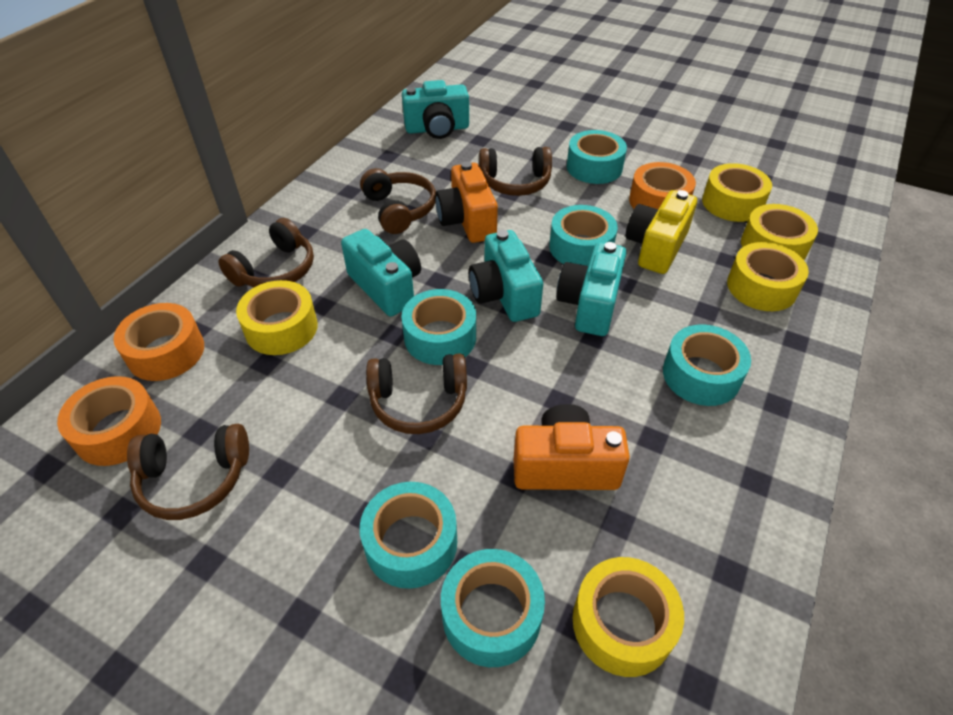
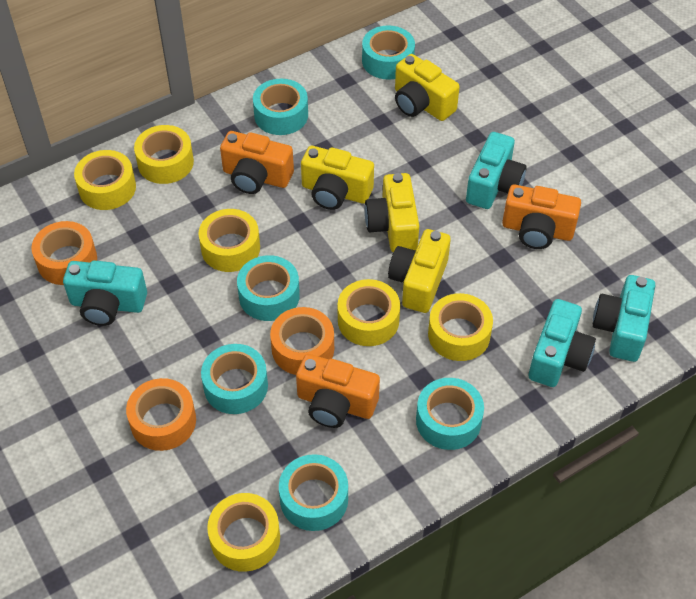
brown headphones: 5 -> 0
orange camera: 2 -> 3
yellow camera: 1 -> 4
yellow tape: 5 -> 6

